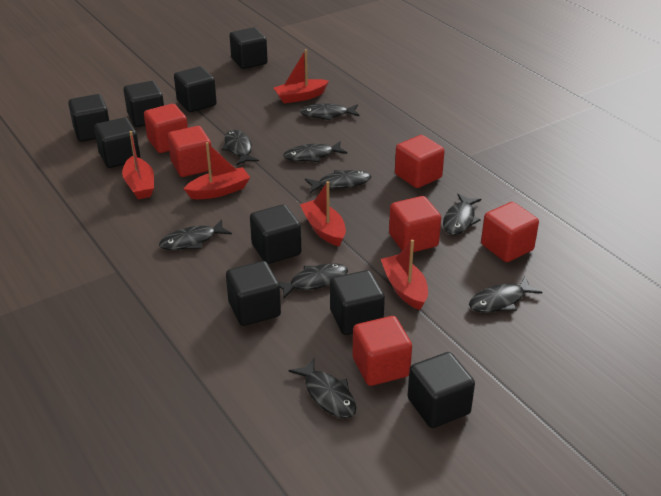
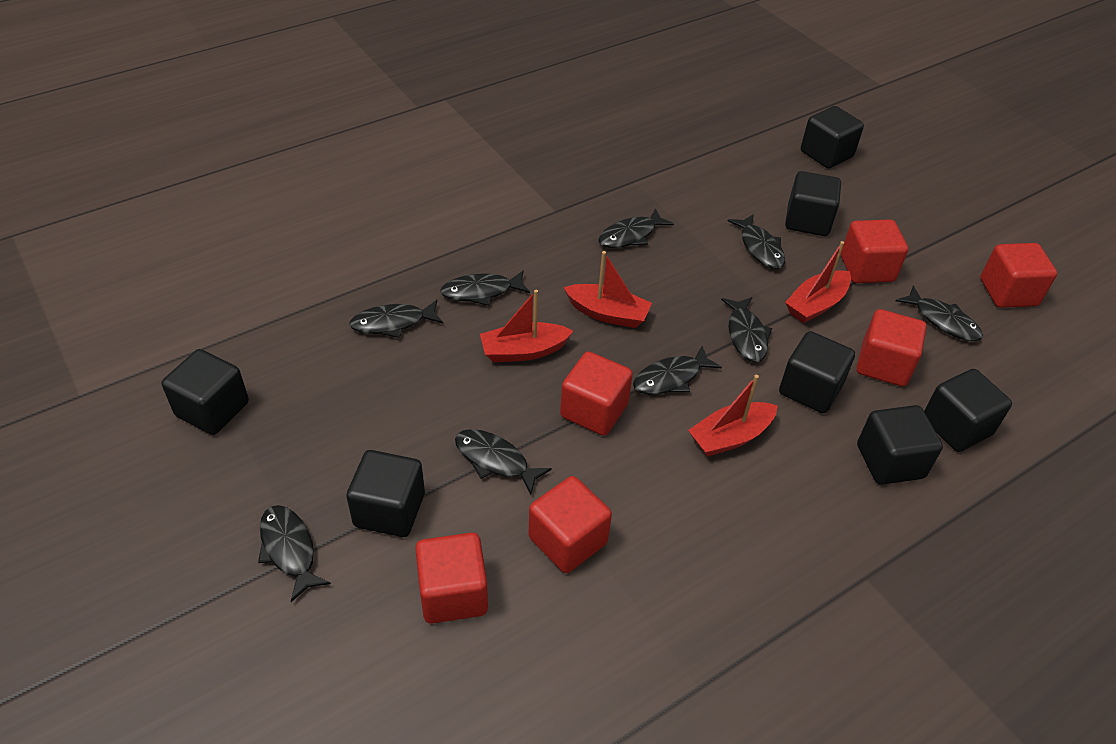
black cube: 9 -> 7
red boat: 5 -> 4

